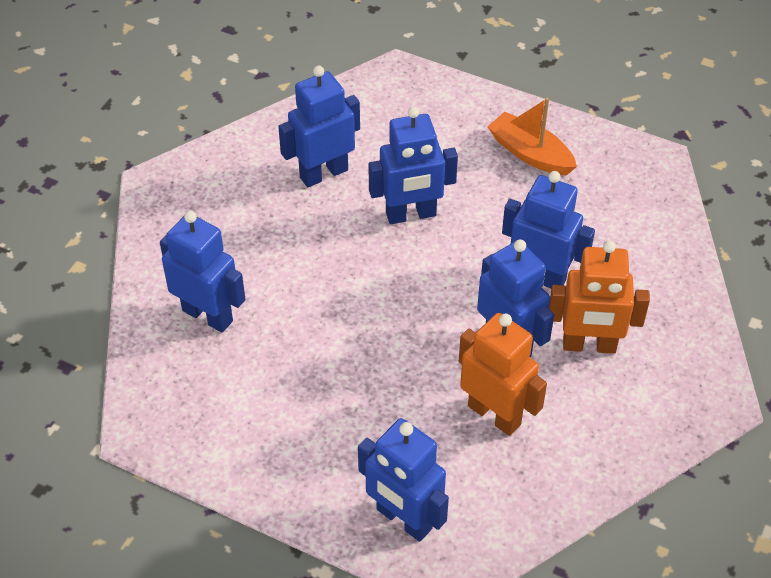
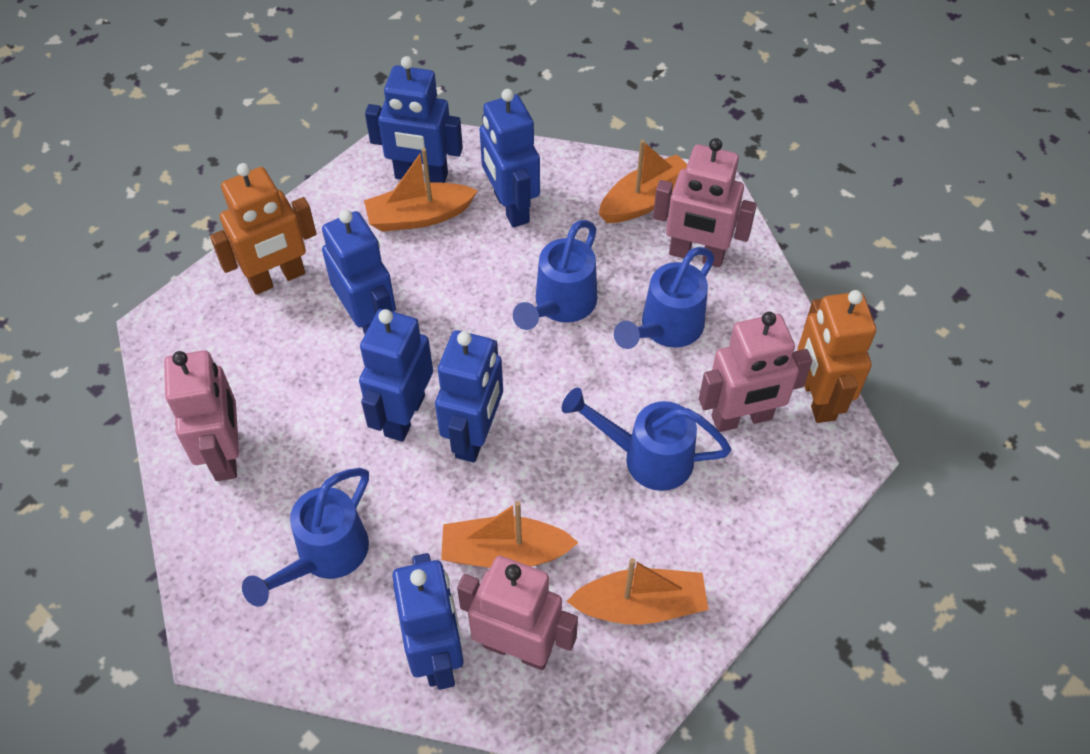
blue watering can: 0 -> 4
orange boat: 1 -> 4
pink robot: 0 -> 4

